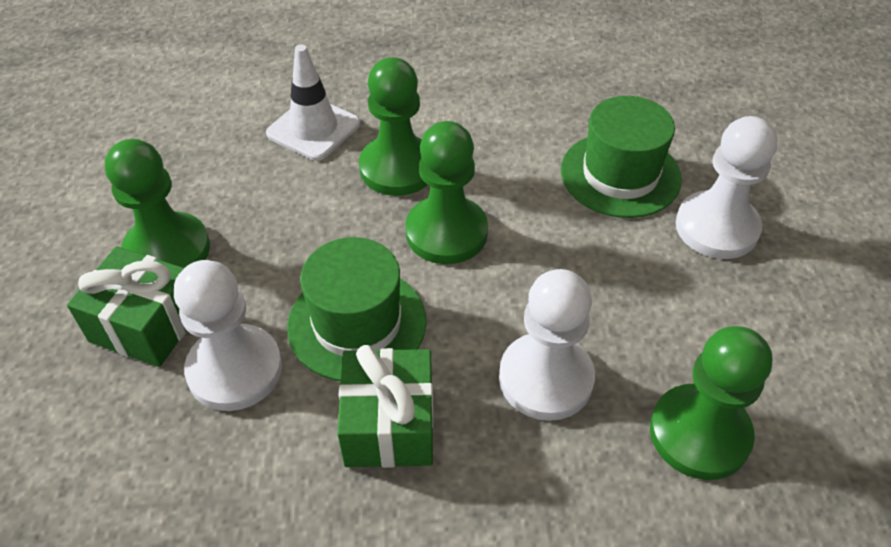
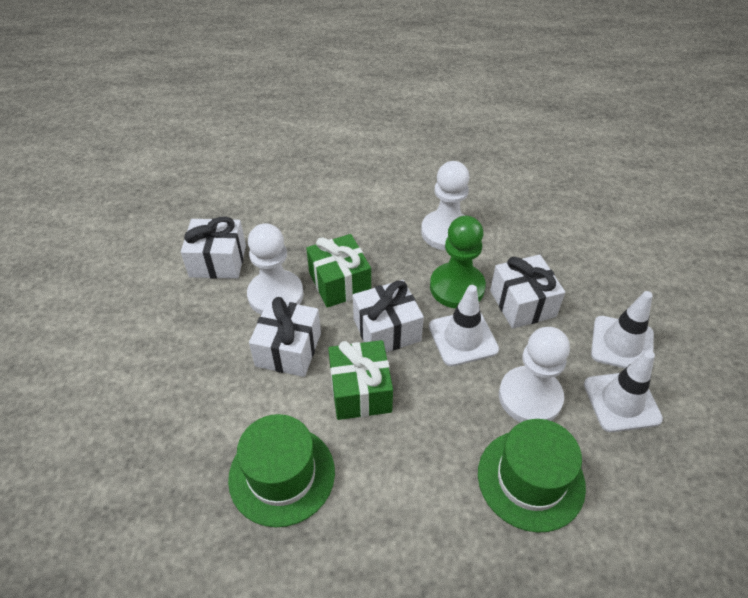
green pawn: 4 -> 1
white gift: 0 -> 4
white traffic cone: 1 -> 3

